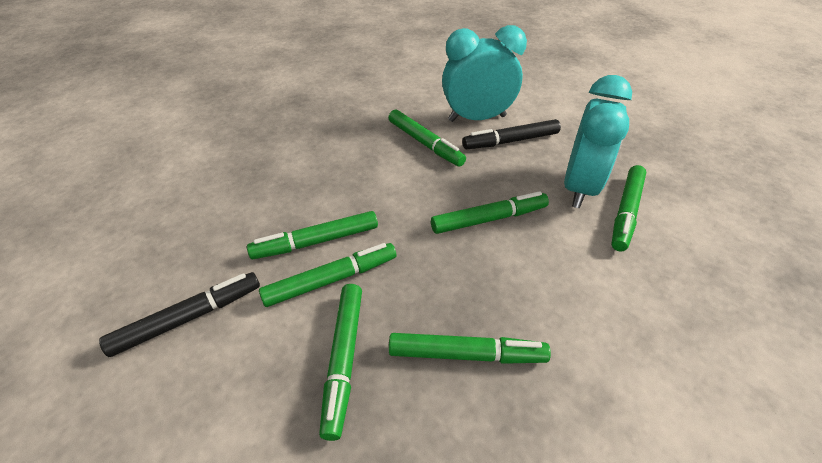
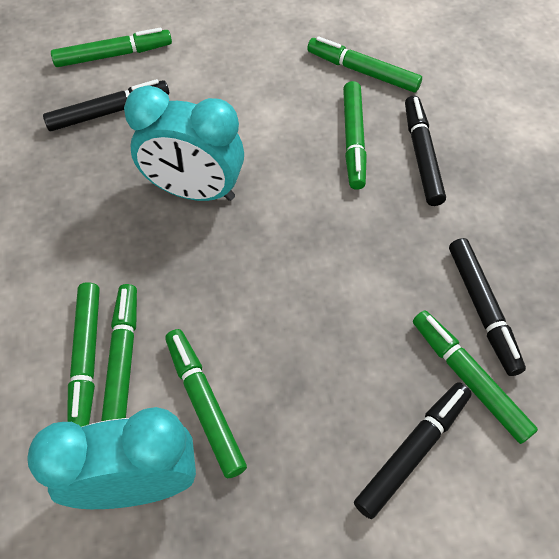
black marker: 2 -> 4

